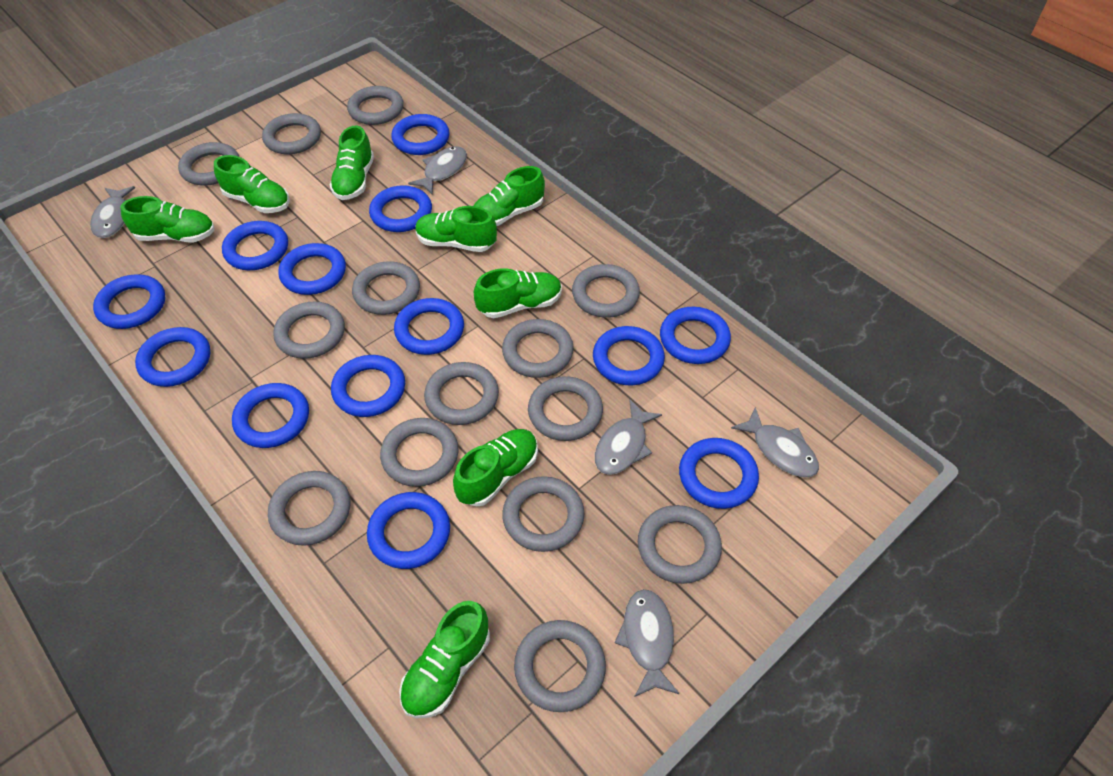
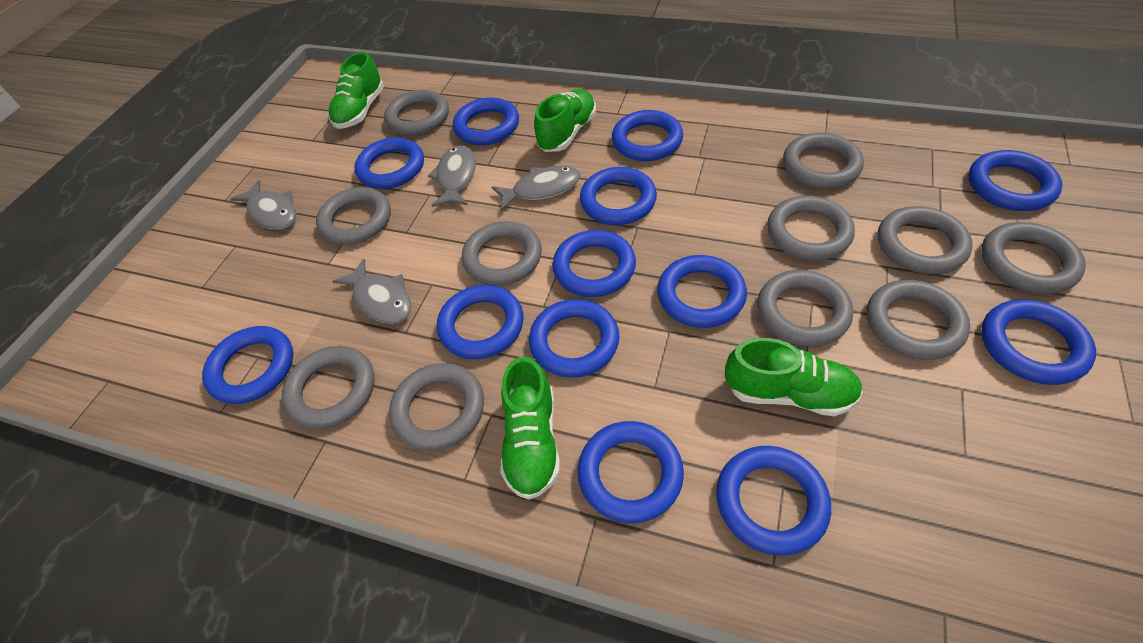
green shoe: 8 -> 4
grey fish: 5 -> 4
grey ring: 14 -> 11

